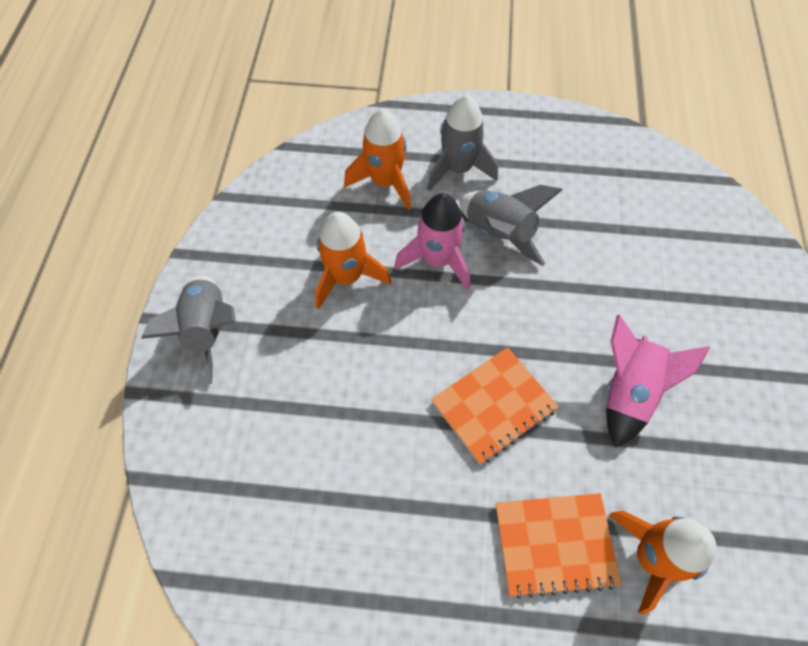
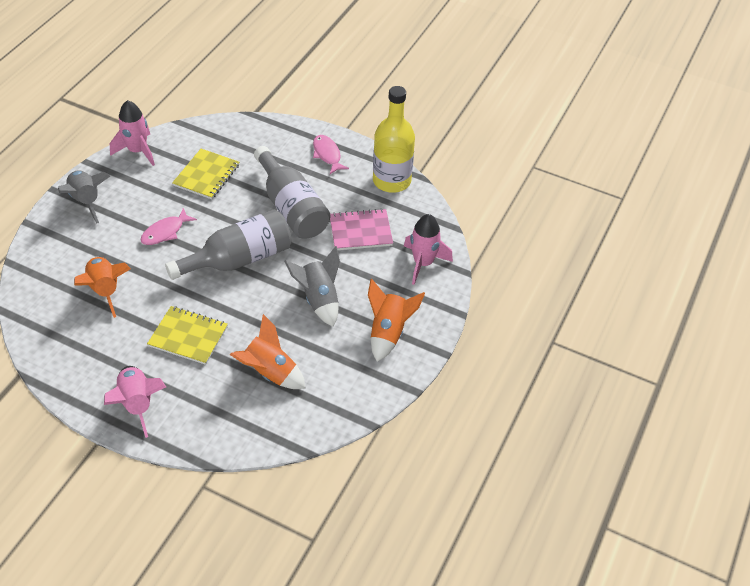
grey bottle: 0 -> 2
grey rocket: 3 -> 2
orange notebook: 2 -> 0
pink fish: 0 -> 2
pink notebook: 0 -> 1
pink rocket: 2 -> 3
yellow bottle: 0 -> 1
yellow notebook: 0 -> 2

